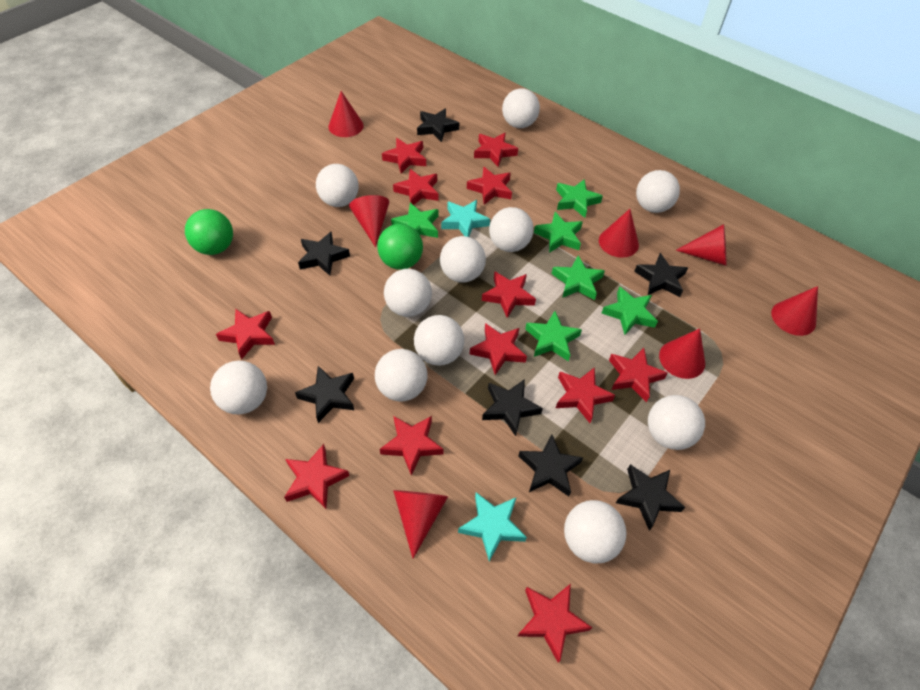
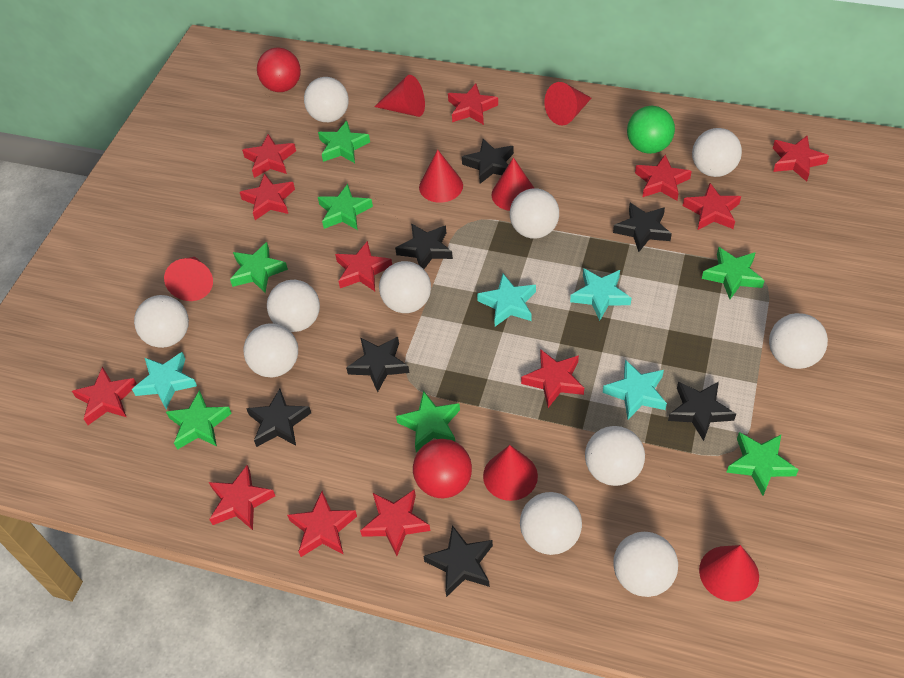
green ball: 2 -> 1
green star: 6 -> 7
red ball: 0 -> 2
turquoise star: 2 -> 4

